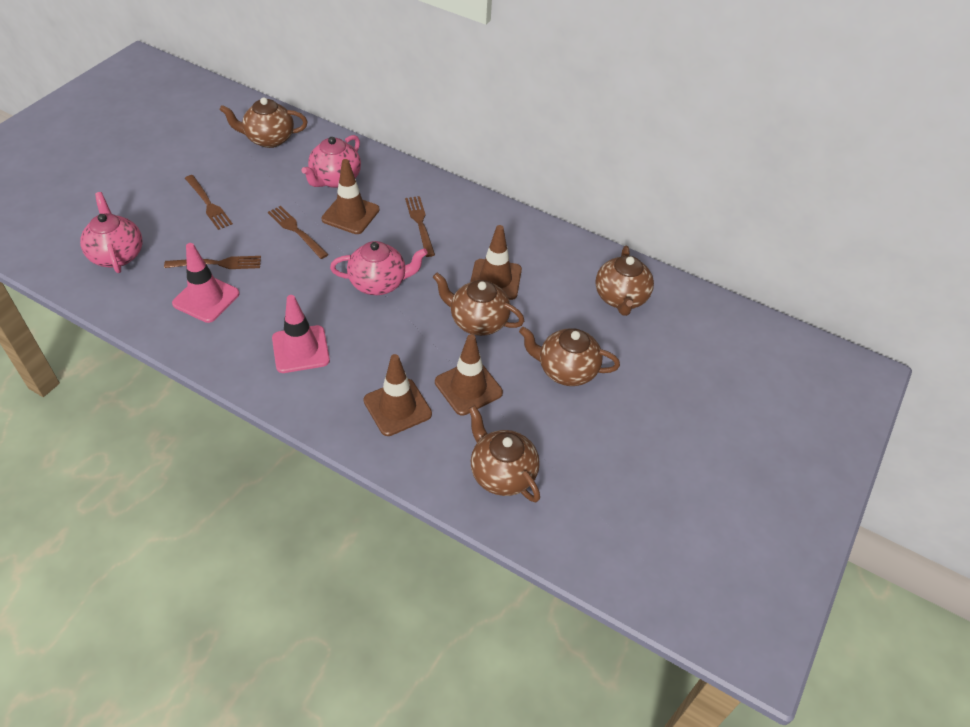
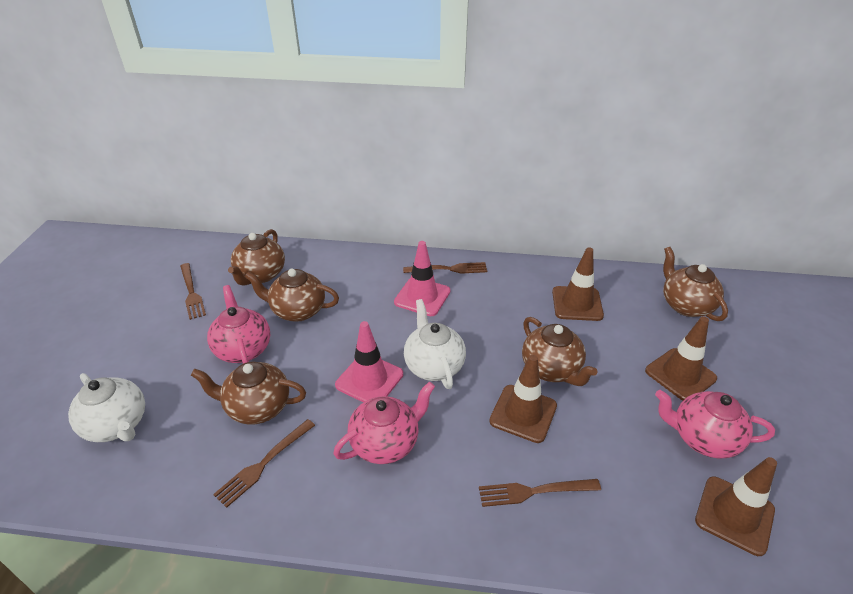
white teapot: 0 -> 2

